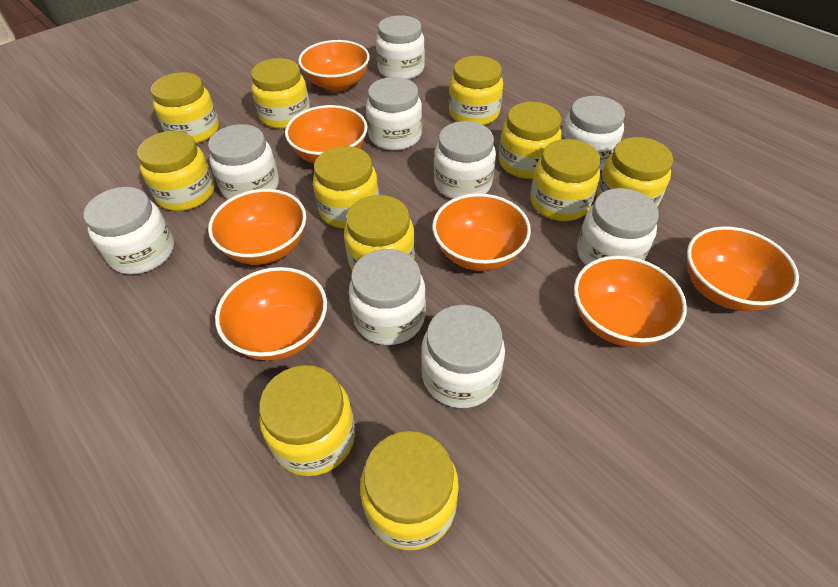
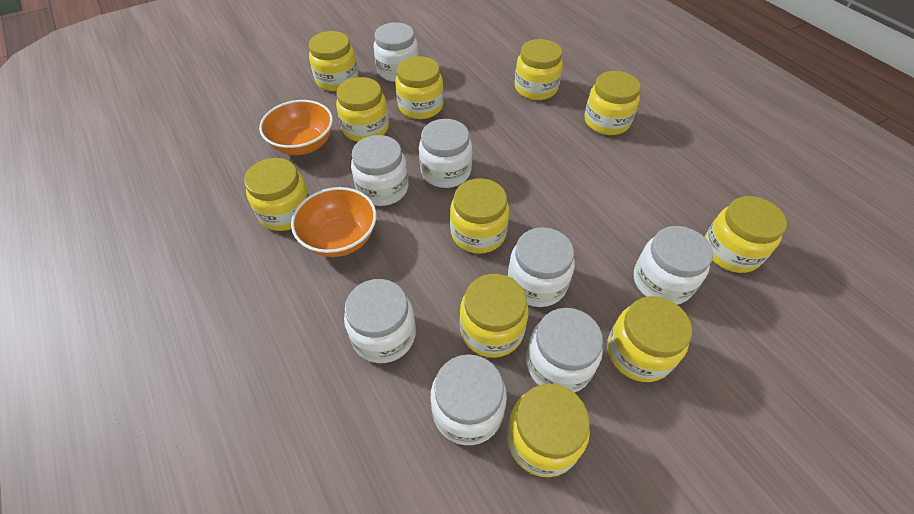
orange bowl: 7 -> 2
white jar: 9 -> 8

